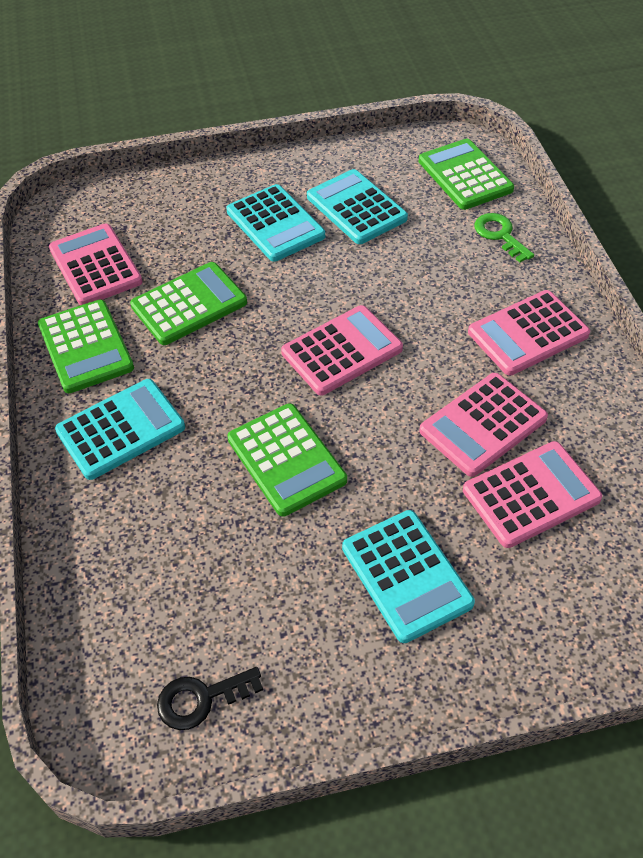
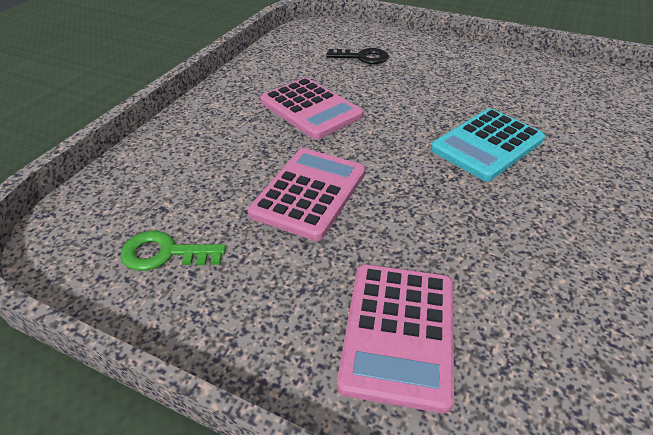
green calculator: 4 -> 0
pink calculator: 5 -> 3
turquoise calculator: 4 -> 1

